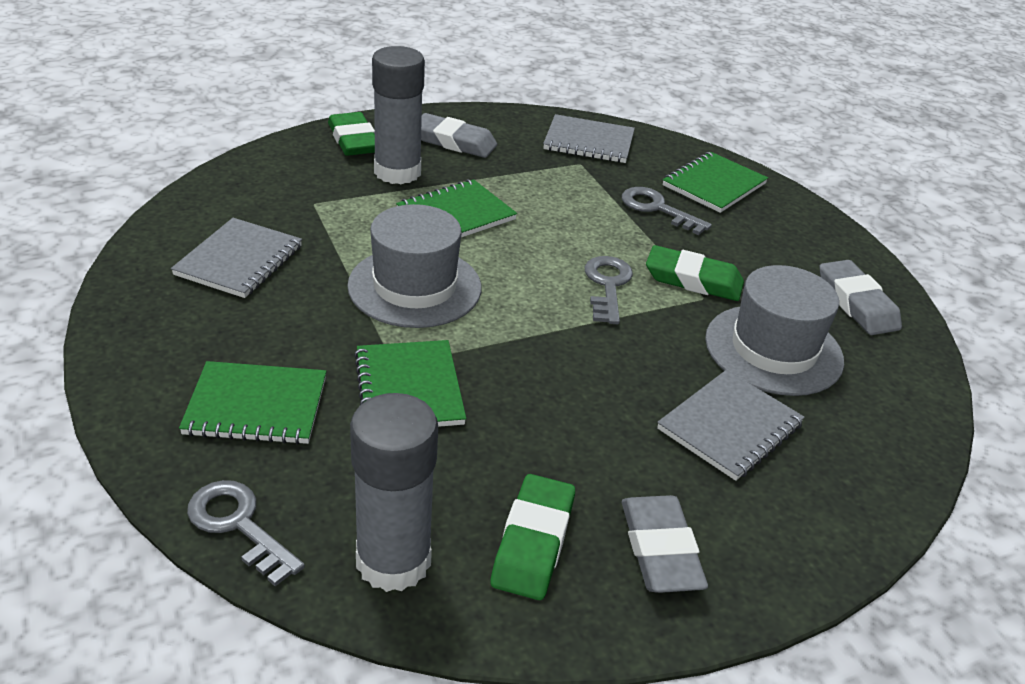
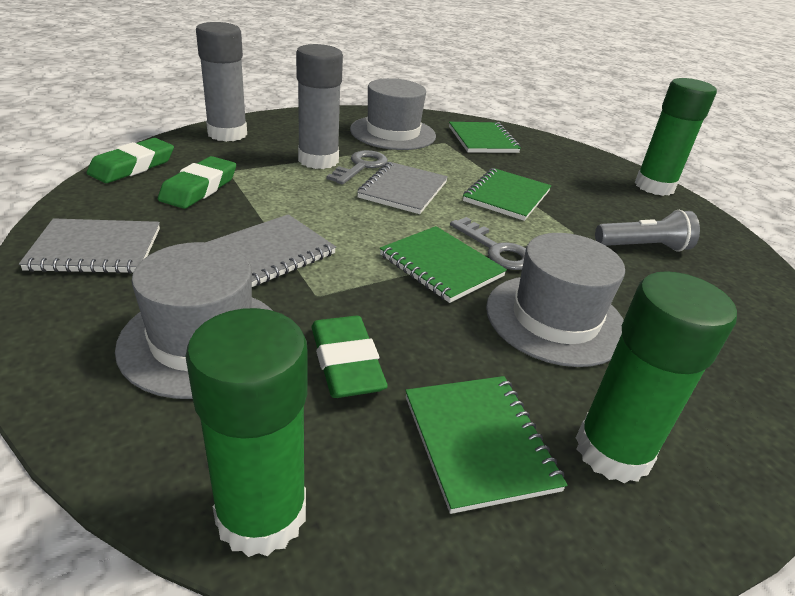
green glue stick: 0 -> 3
grey eraser: 3 -> 0
grey flashlight: 0 -> 1
grey hat: 2 -> 3
grey key: 3 -> 2

